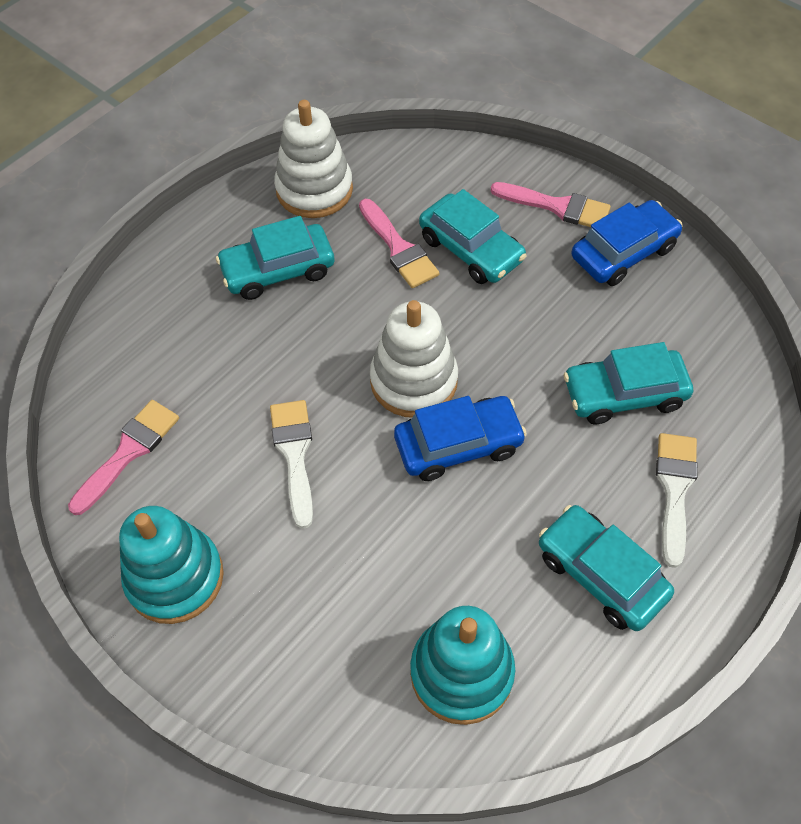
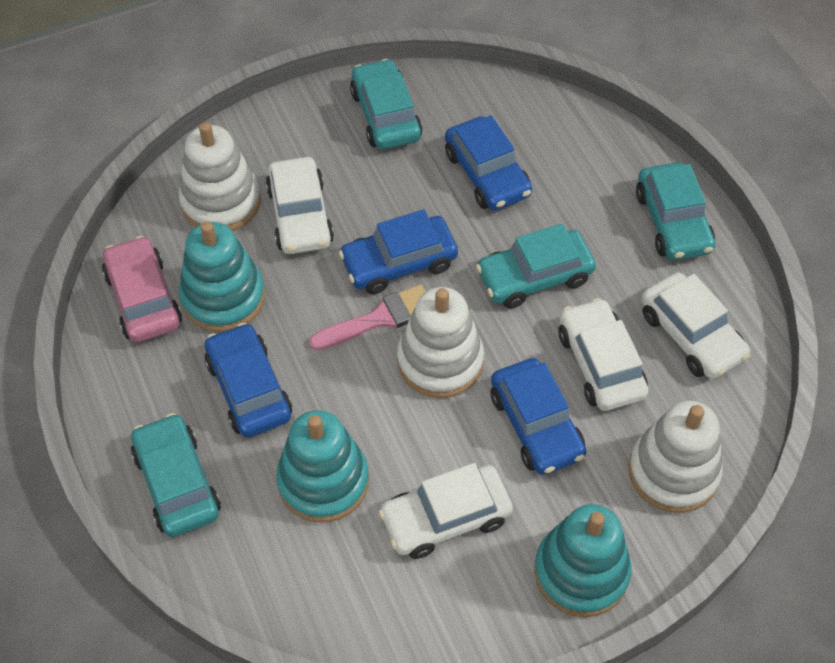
blue car: 2 -> 4
pink brush: 3 -> 1
pink car: 0 -> 1
turquoise stacking toy: 2 -> 3
white brush: 2 -> 0
white car: 0 -> 4
white stacking toy: 2 -> 3

